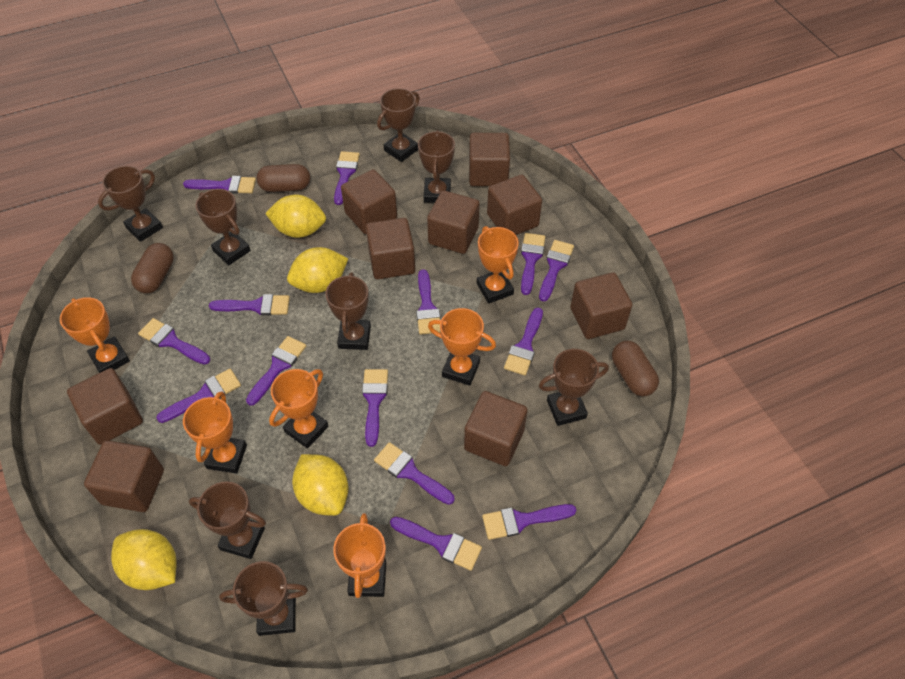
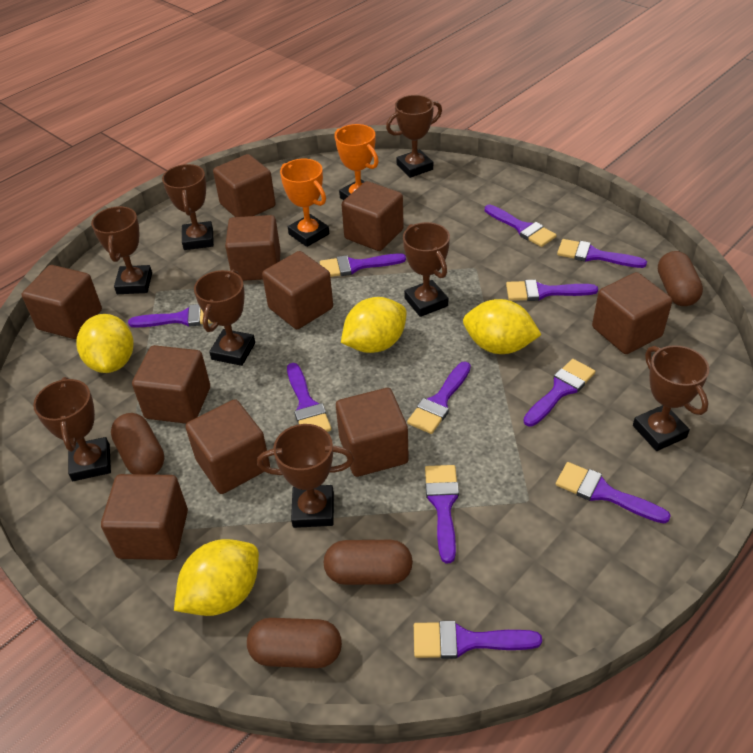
brown capsule: 3 -> 4
brown cube: 9 -> 10
orange trophy: 6 -> 2
purple brush: 14 -> 11

